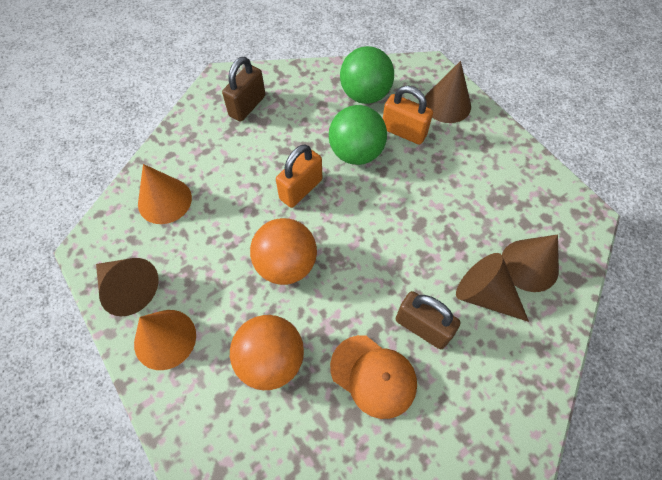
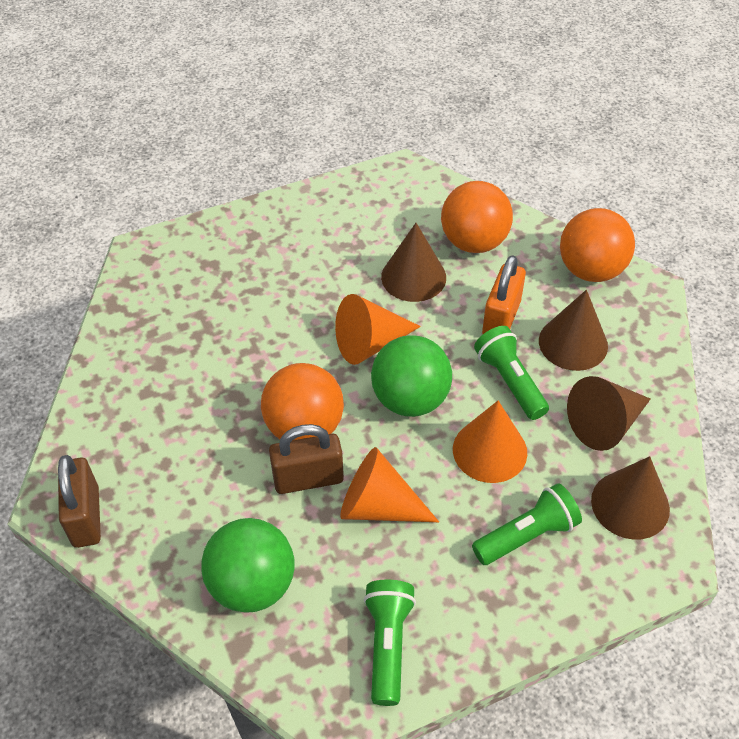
green flashlight: 0 -> 3
orange ball: 2 -> 3
orange cap: 1 -> 0
orange cone: 2 -> 3
orange padlock: 2 -> 1

